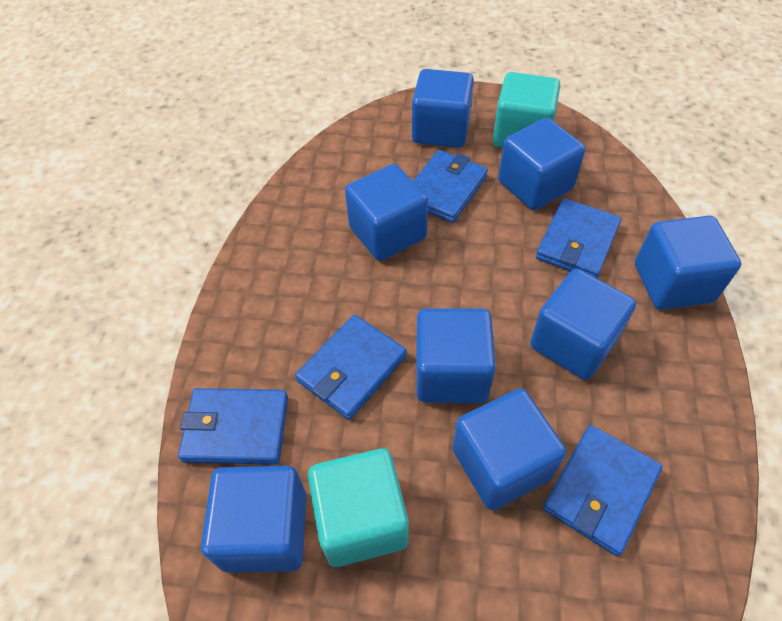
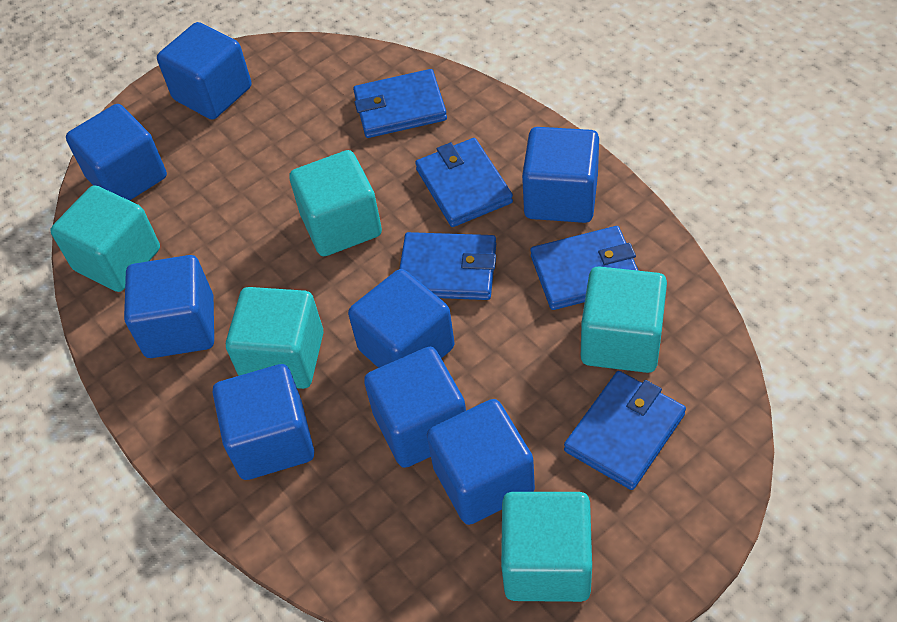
turquoise cube: 2 -> 5

